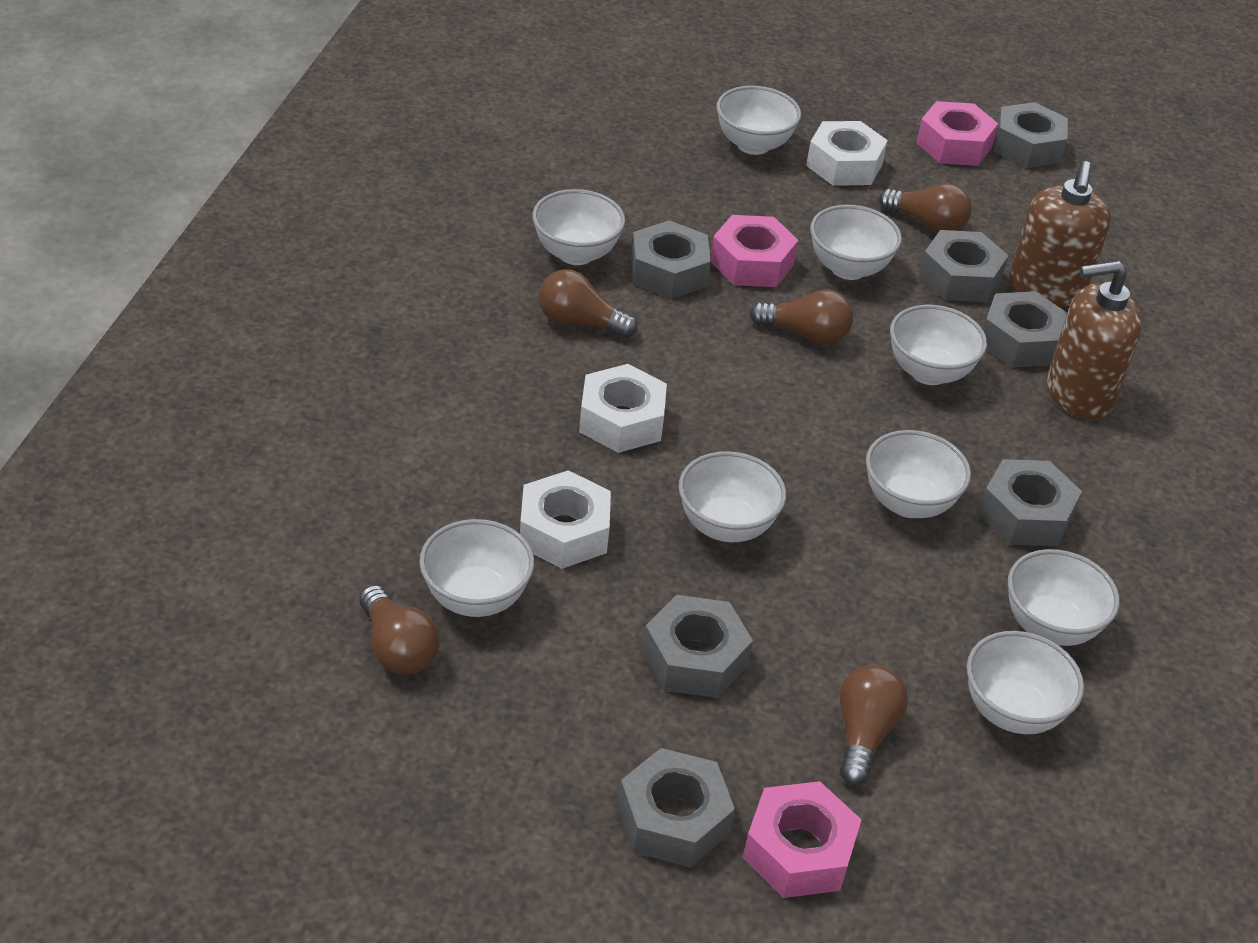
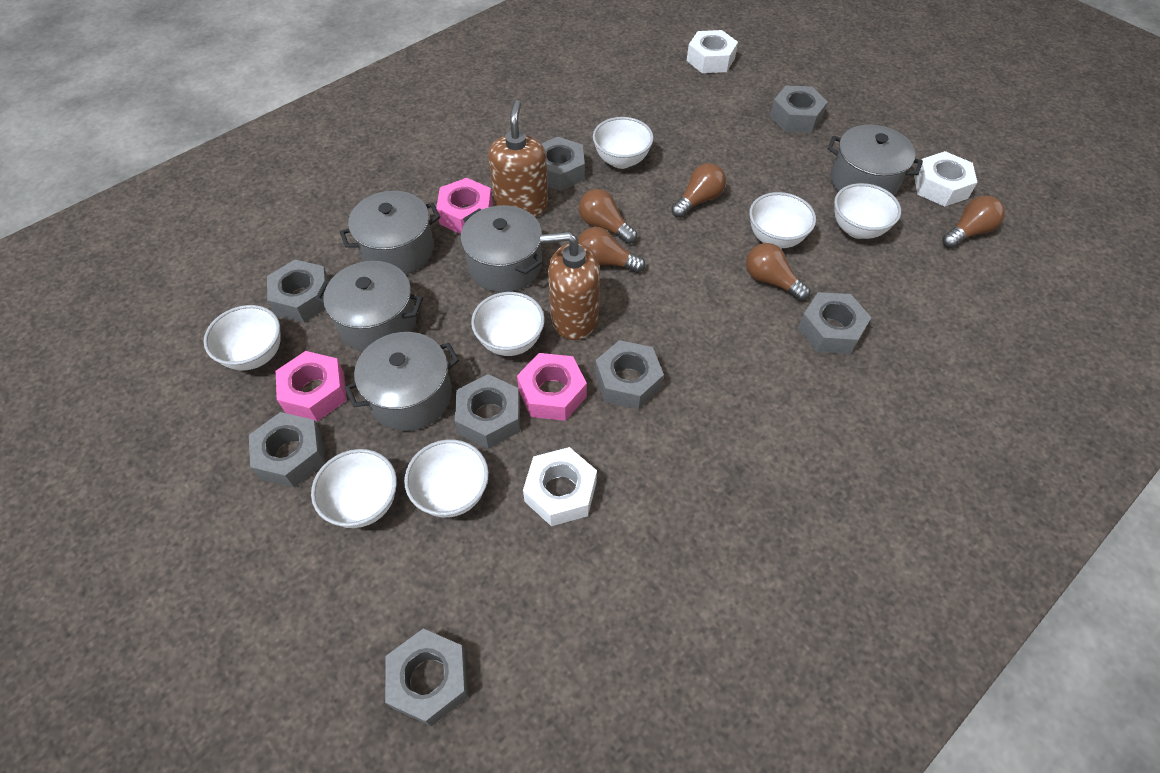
grey nut: 7 -> 8
grey pot: 0 -> 5
white bowl: 9 -> 7

